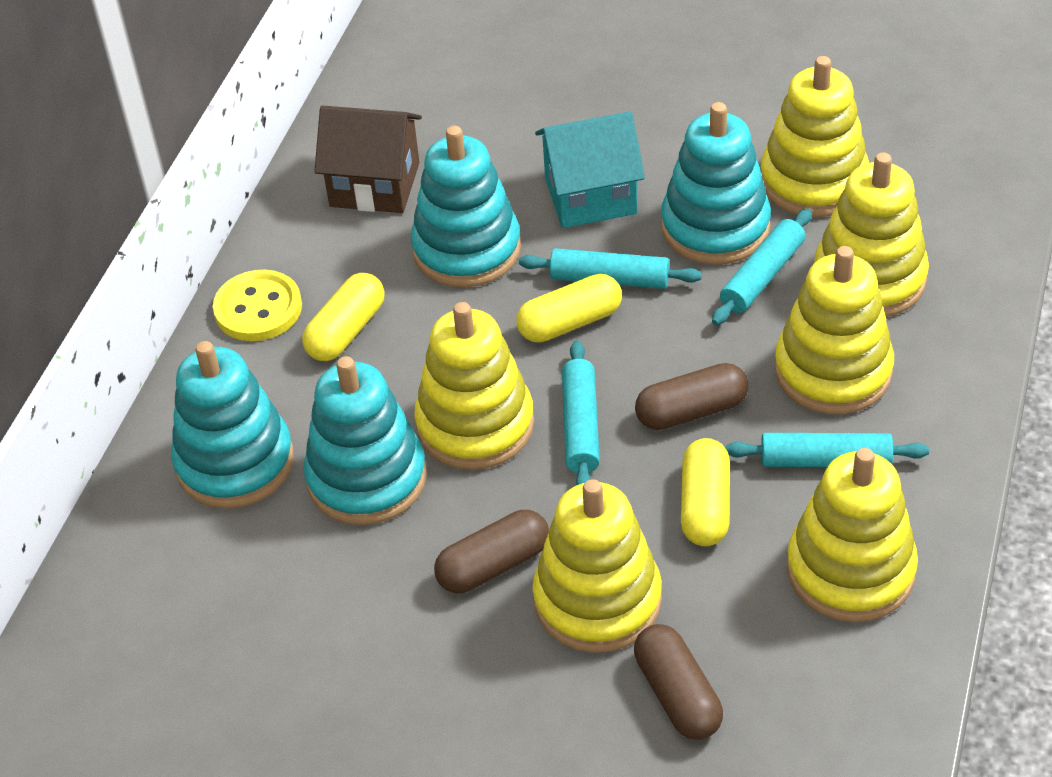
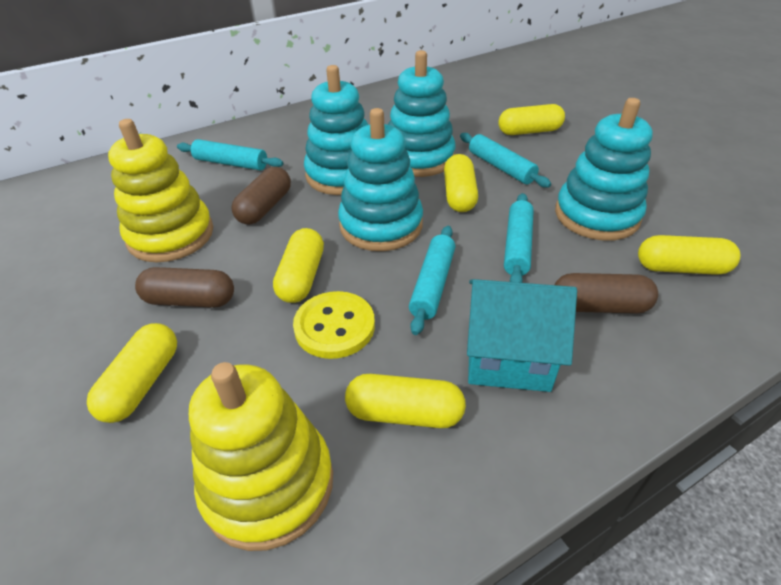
brown house: 1 -> 0
yellow capsule: 3 -> 6
yellow stacking toy: 6 -> 2

